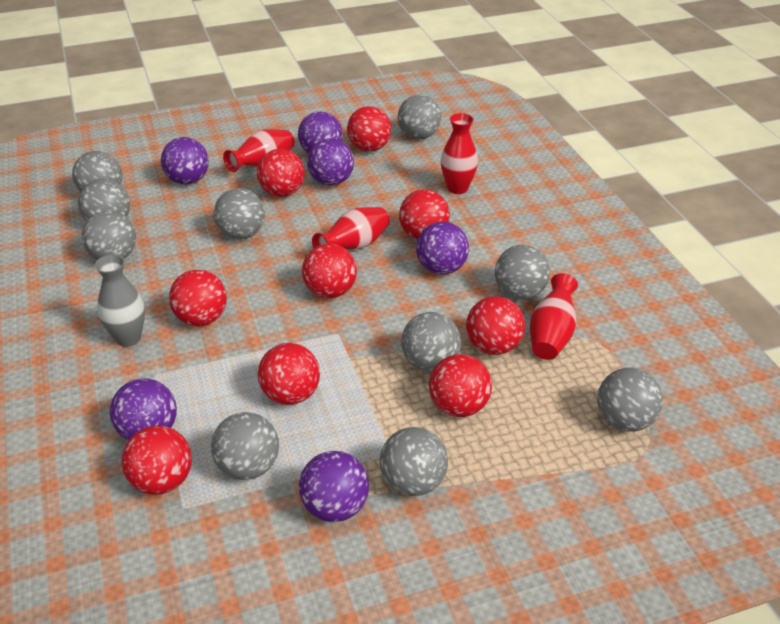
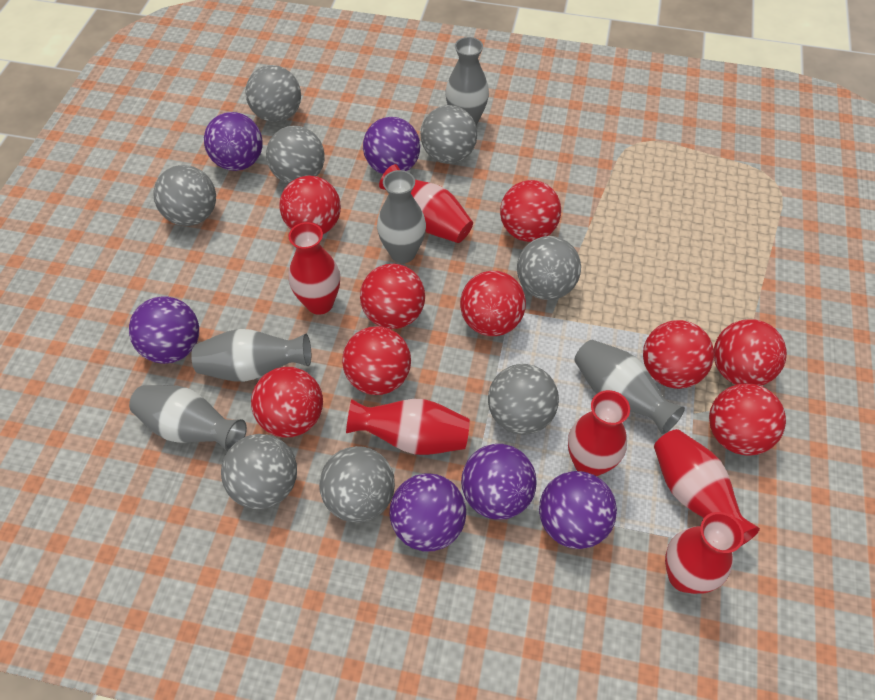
grey ball: 10 -> 8
grey vase: 1 -> 5
red vase: 4 -> 6

